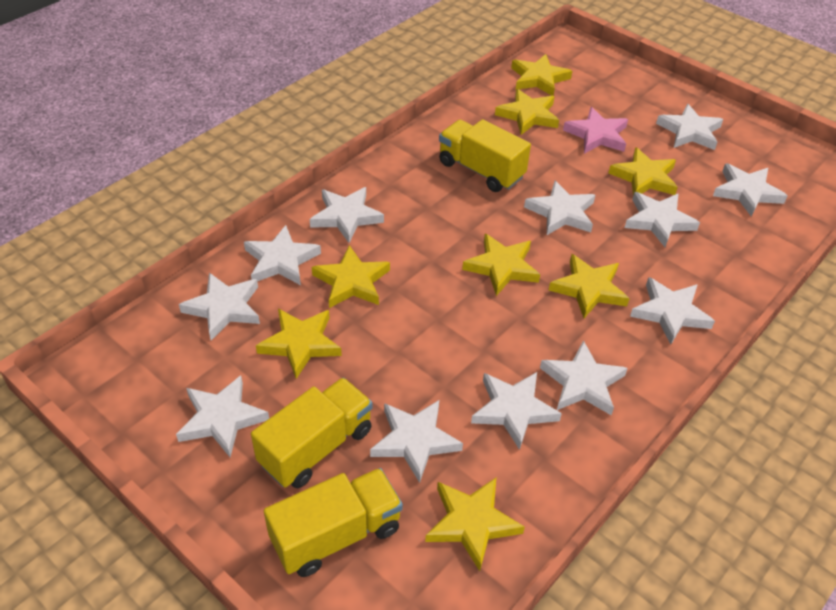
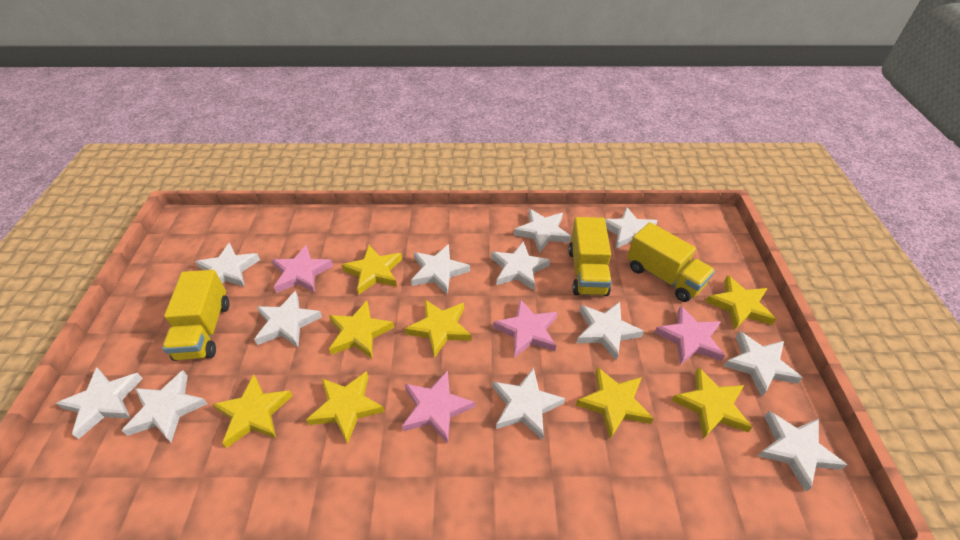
pink star: 1 -> 4

